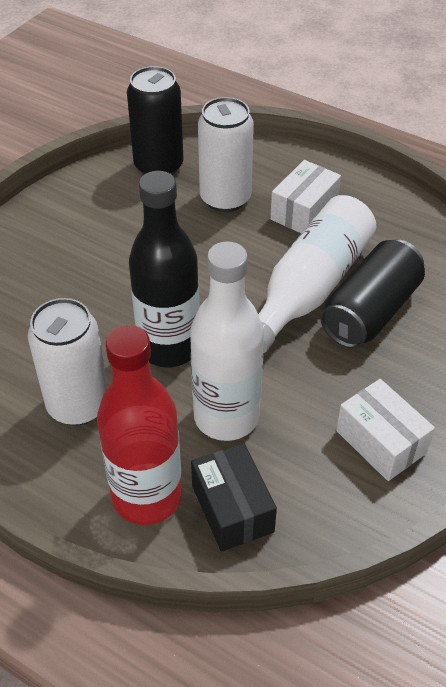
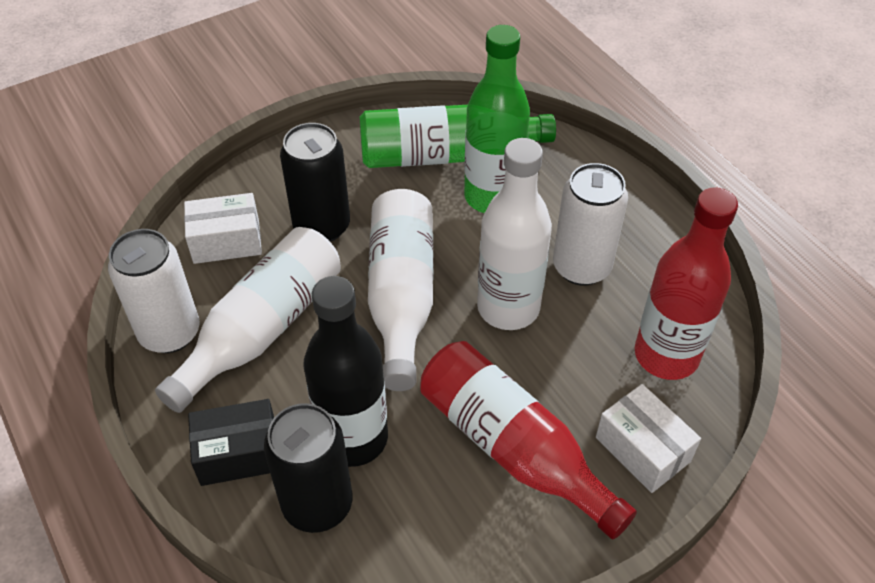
green bottle: 0 -> 2
red bottle: 1 -> 2
white bottle: 2 -> 3

